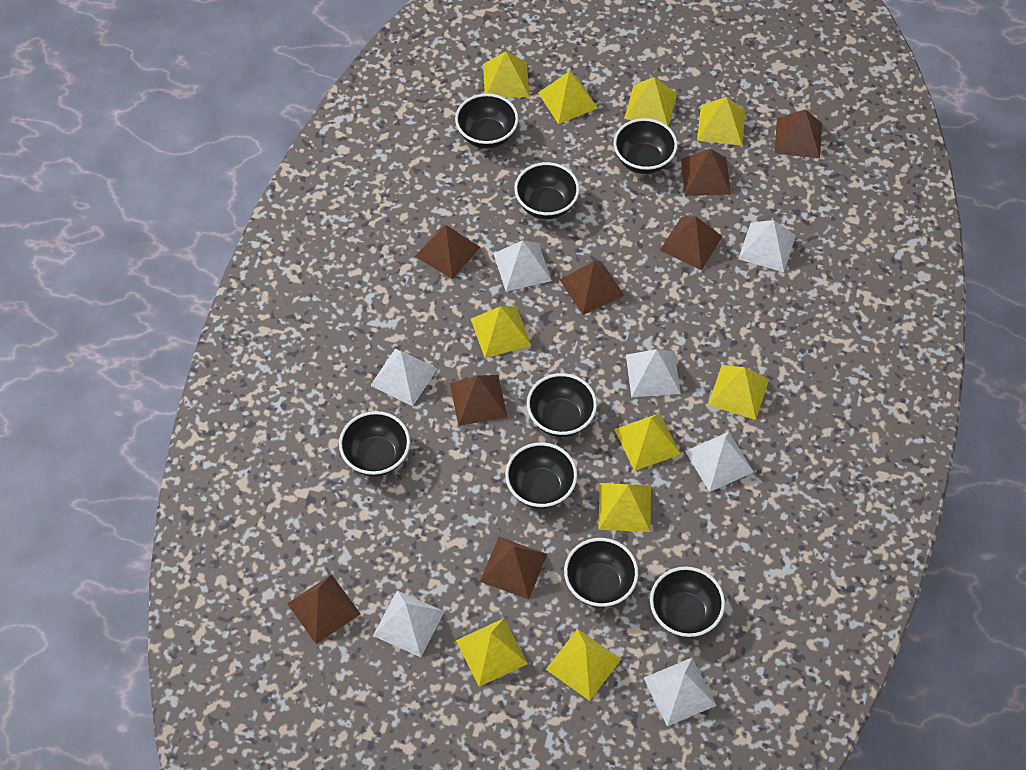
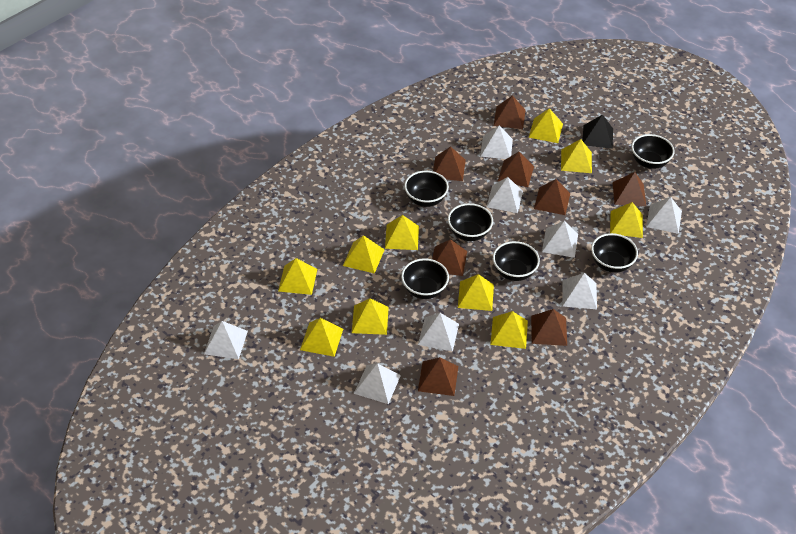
black bowl: 8 -> 6
black pyramid: 0 -> 1
white pyramid: 7 -> 8

